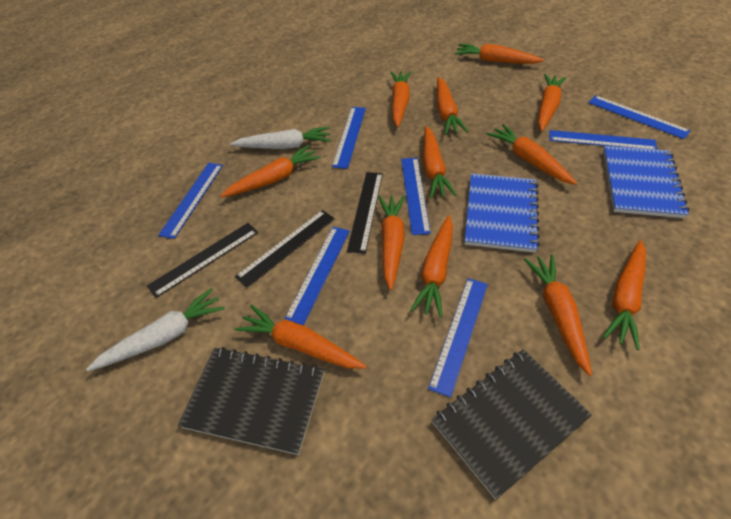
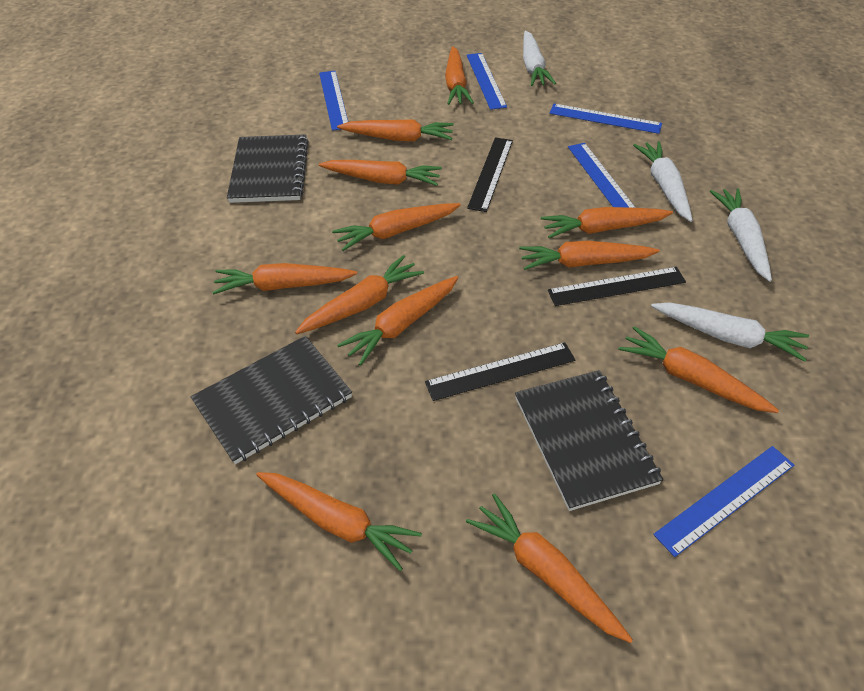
black notebook: 2 -> 3
blue notebook: 2 -> 0
blue ruler: 7 -> 5
white carrot: 2 -> 4

